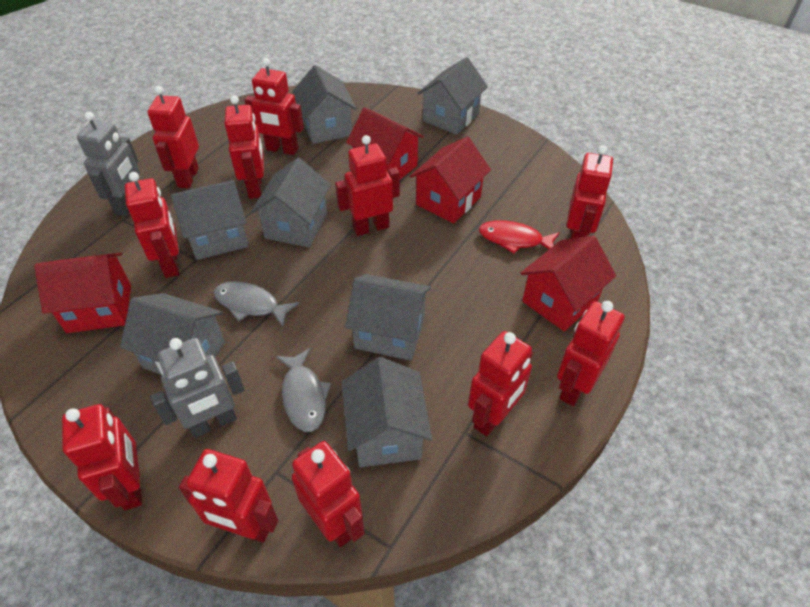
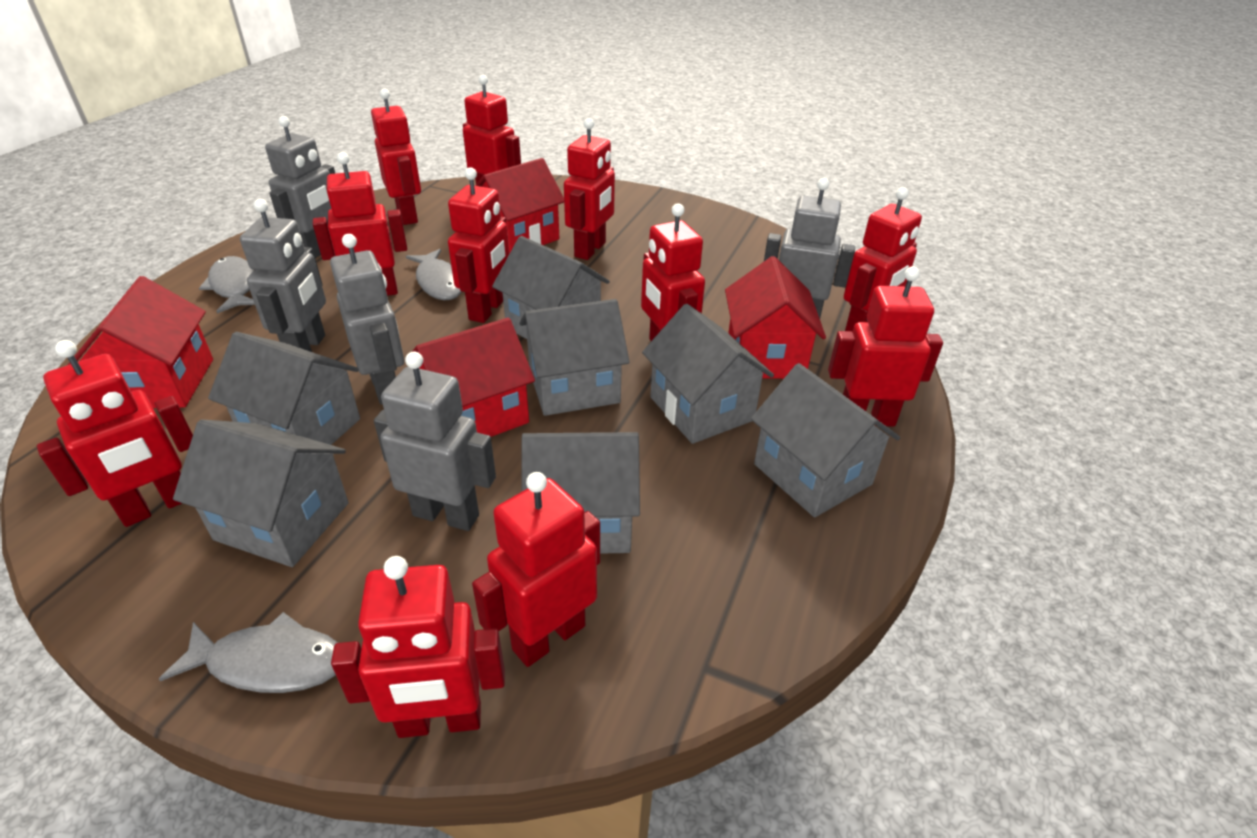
grey fish: 2 -> 3
grey robot: 2 -> 5
red fish: 1 -> 0

